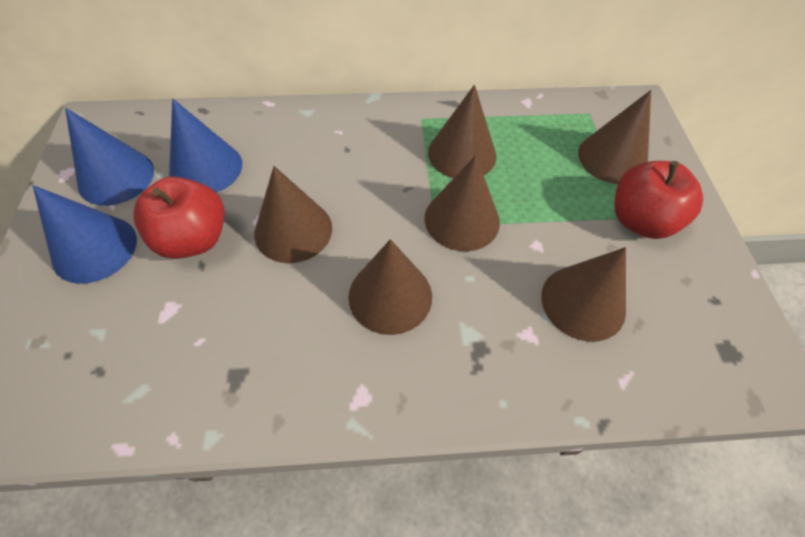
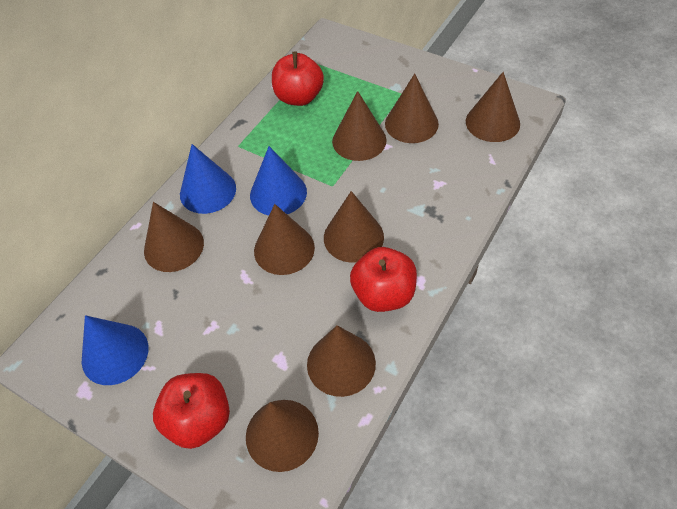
brown cone: 6 -> 8
red apple: 2 -> 3

